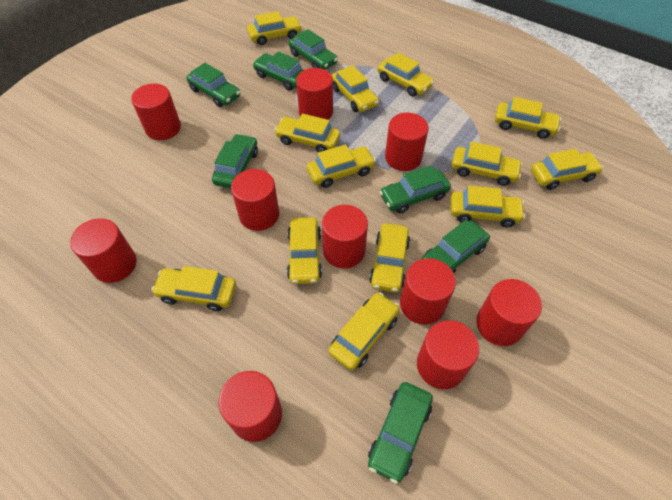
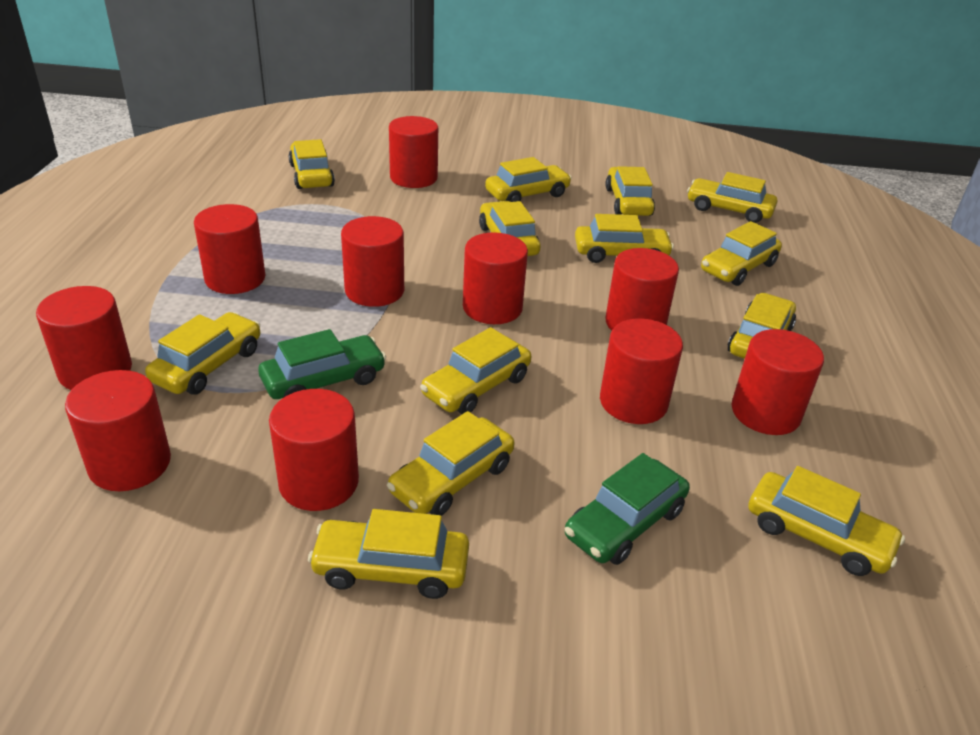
green car: 7 -> 2

